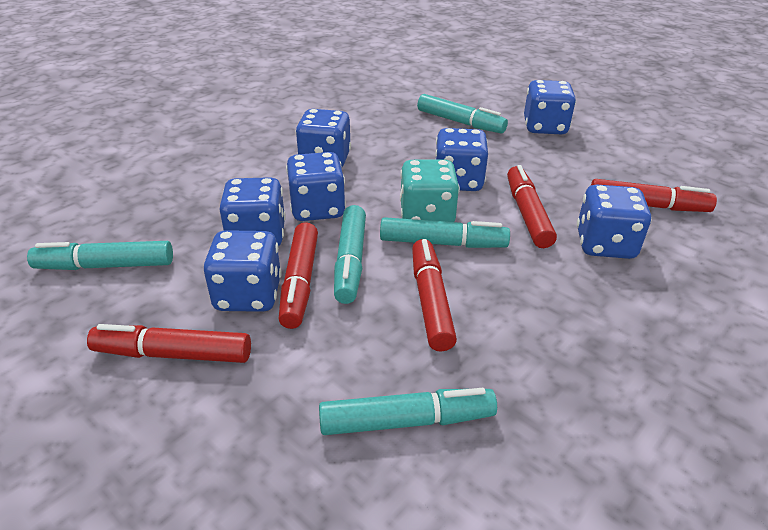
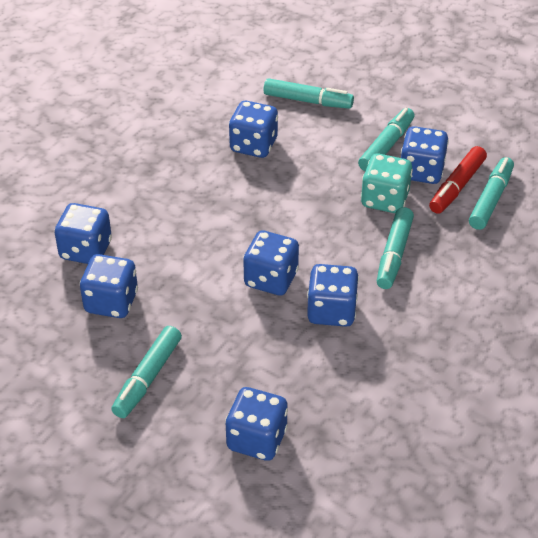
red marker: 5 -> 1

